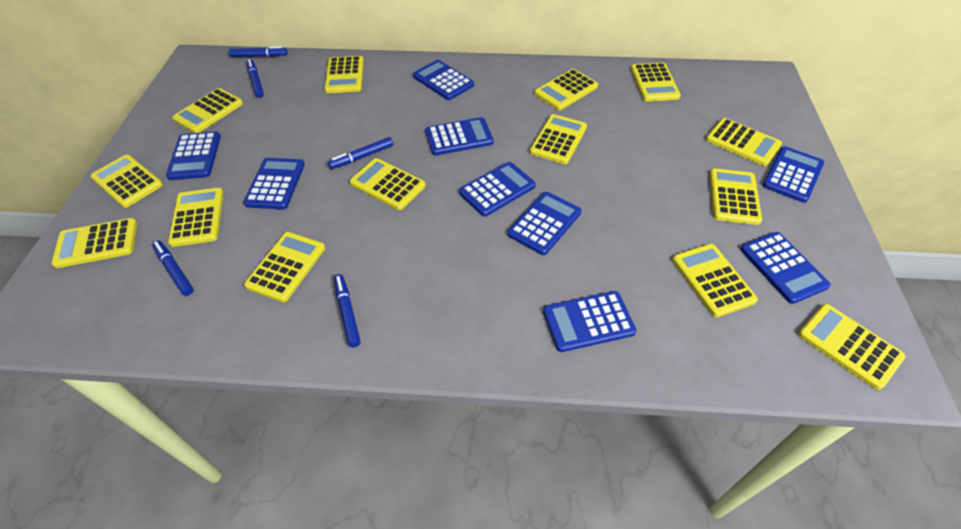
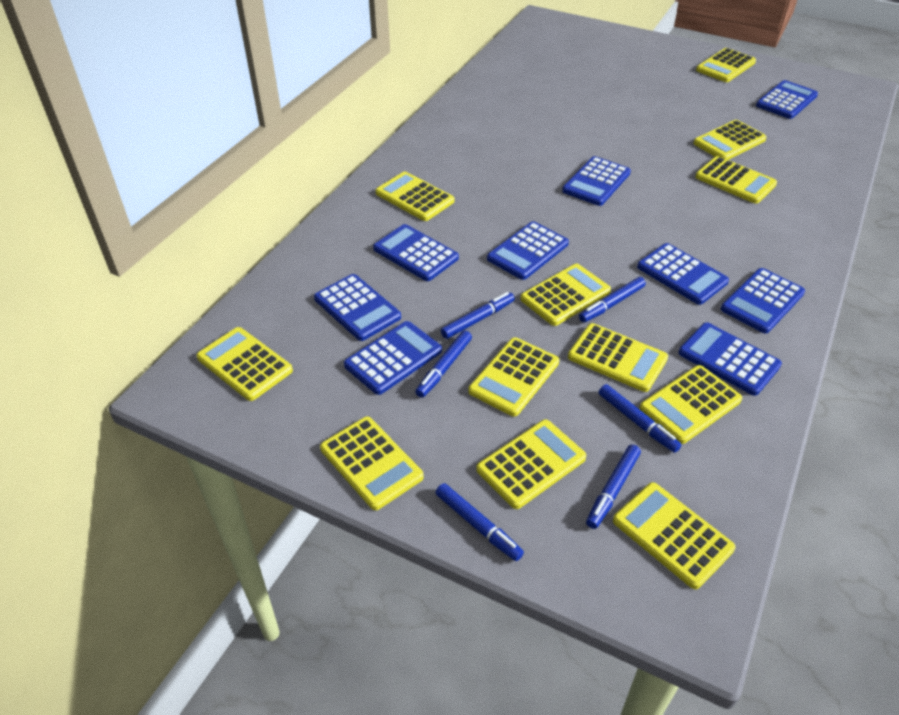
blue marker: 5 -> 6
yellow calculator: 14 -> 12

